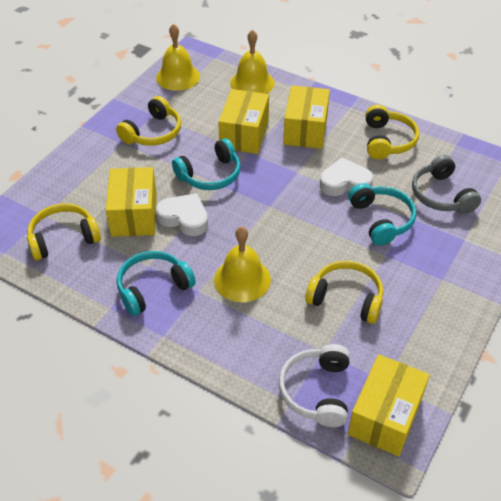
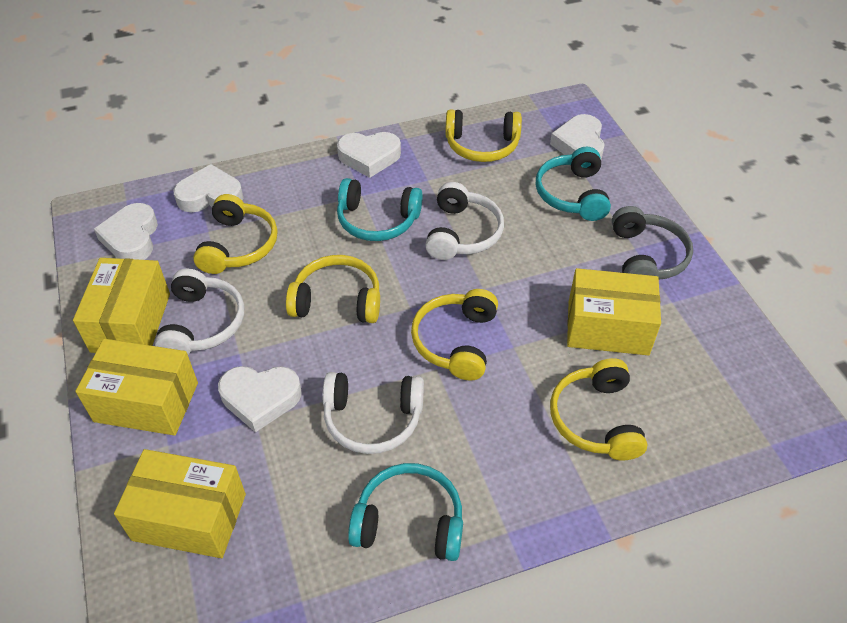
white headphones: 1 -> 3
white heart: 2 -> 5
yellow bell: 3 -> 0
yellow headphones: 4 -> 5

